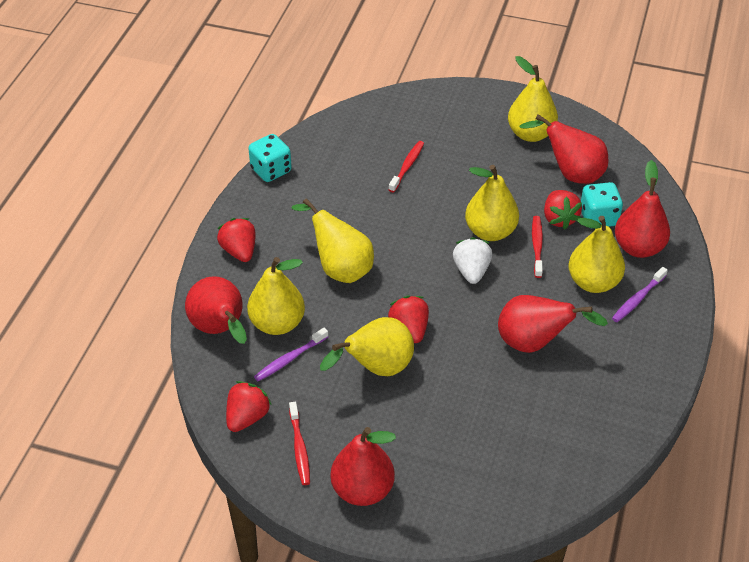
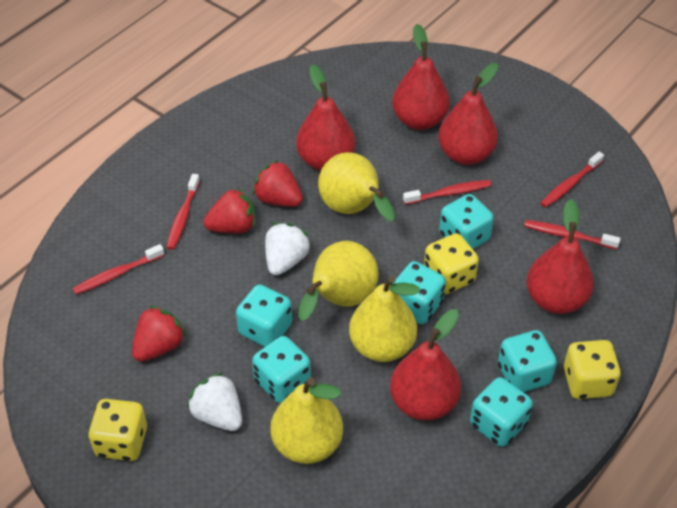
purple toothbrush: 2 -> 0
red strawberry: 4 -> 3
red toothbrush: 3 -> 5
turquoise dice: 2 -> 6
white strawberry: 1 -> 2
yellow dice: 0 -> 3
yellow pear: 6 -> 4

